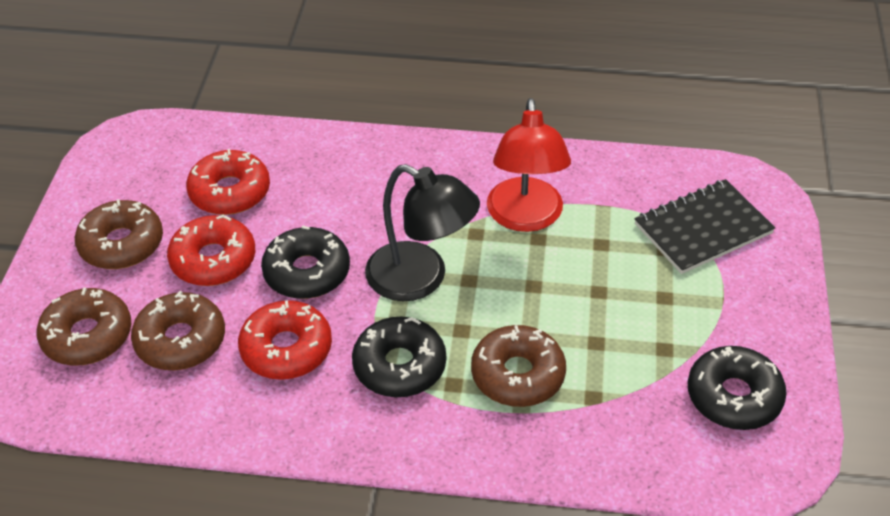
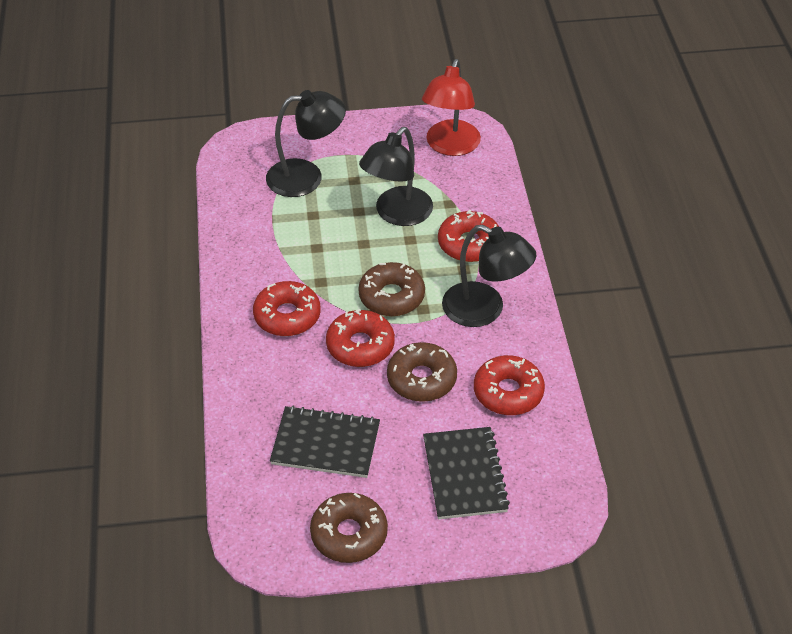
black donut: 3 -> 0
black lamp: 1 -> 3
black notebook: 1 -> 2
brown donut: 4 -> 3
red donut: 3 -> 4

